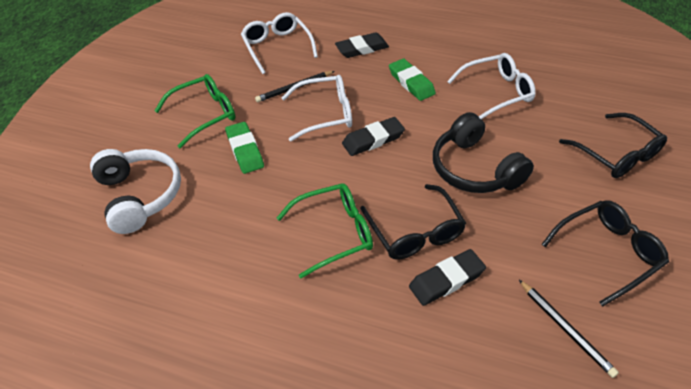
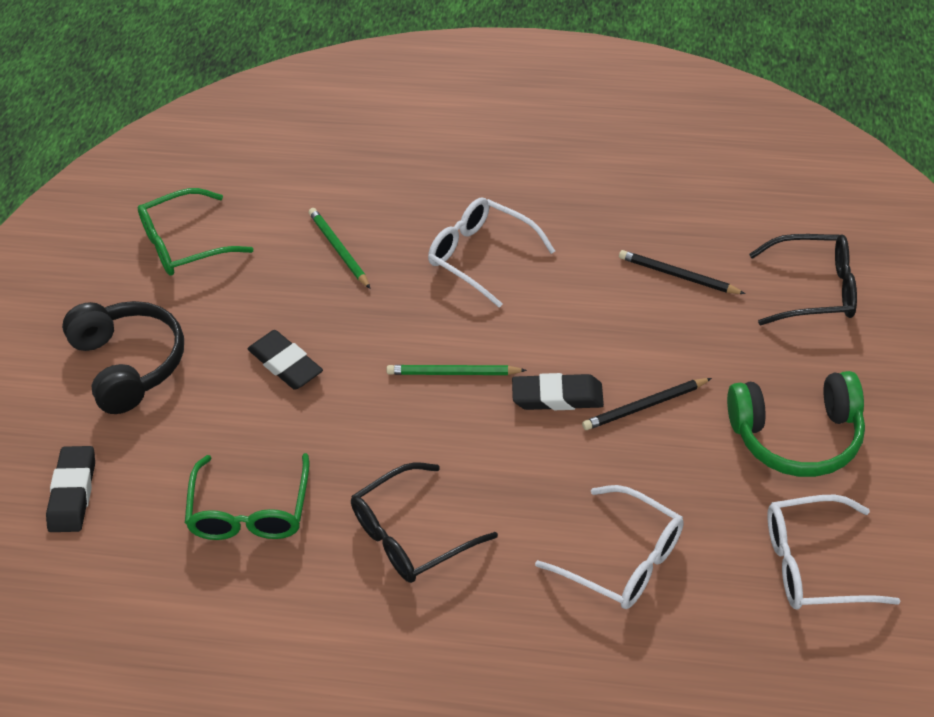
black glasses: 3 -> 2
green eraser: 2 -> 0
green headphones: 0 -> 1
green pencil: 0 -> 2
white headphones: 1 -> 0

